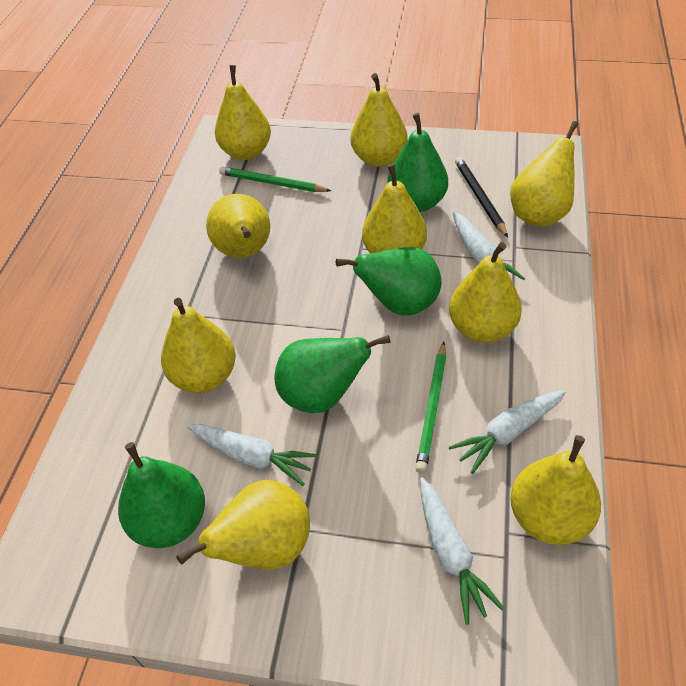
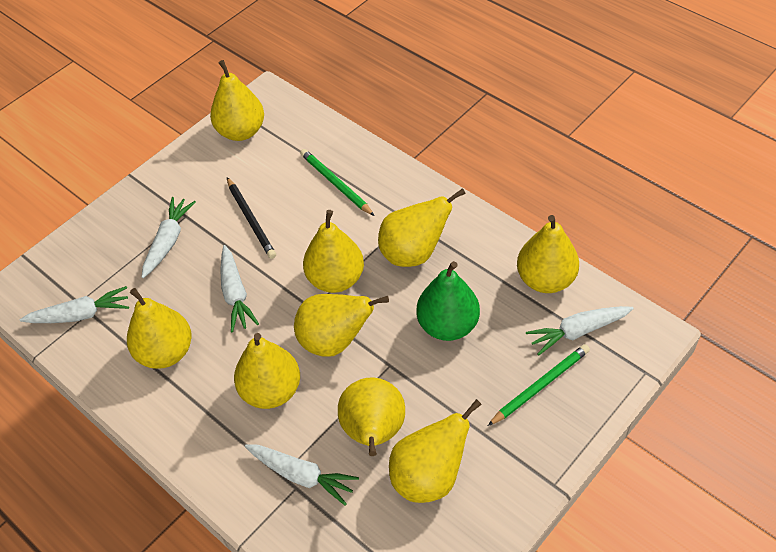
green pear: 4 -> 1
white carrot: 4 -> 5

